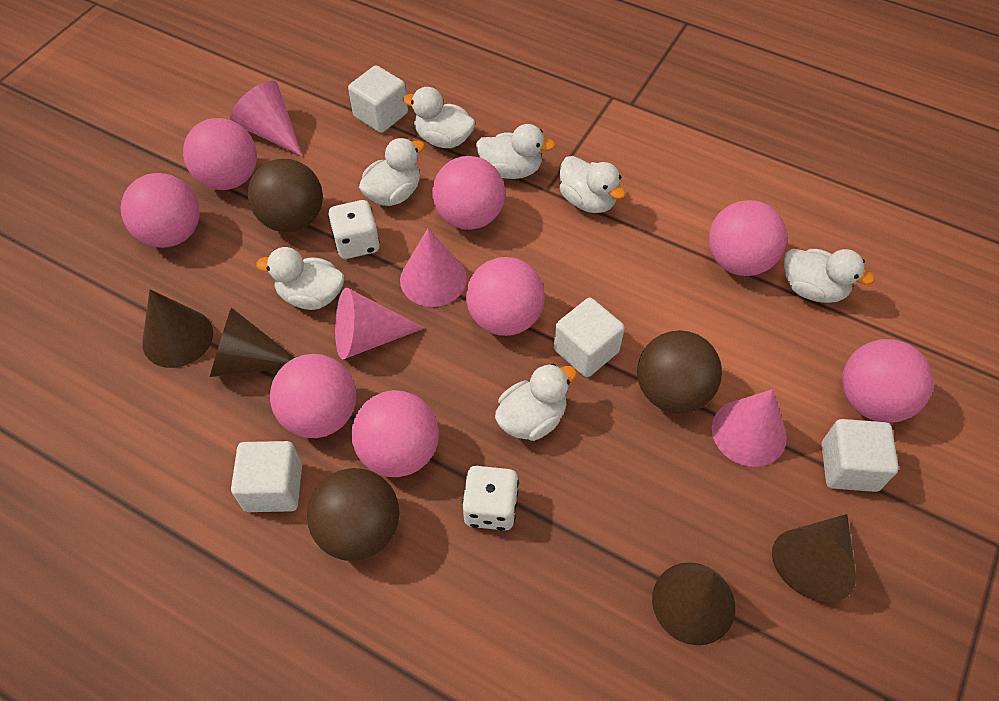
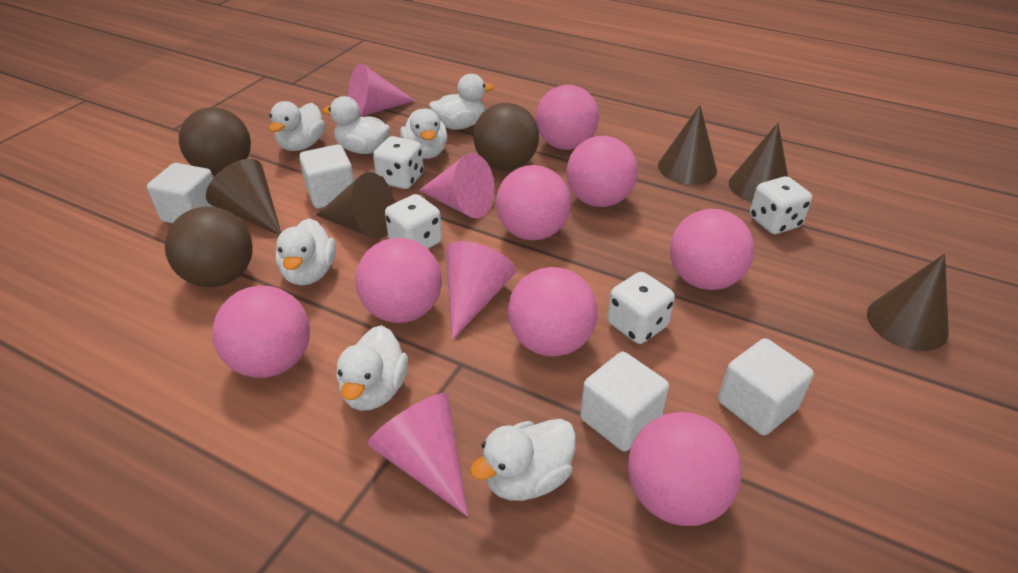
brown cone: 4 -> 5
white dice: 2 -> 4

